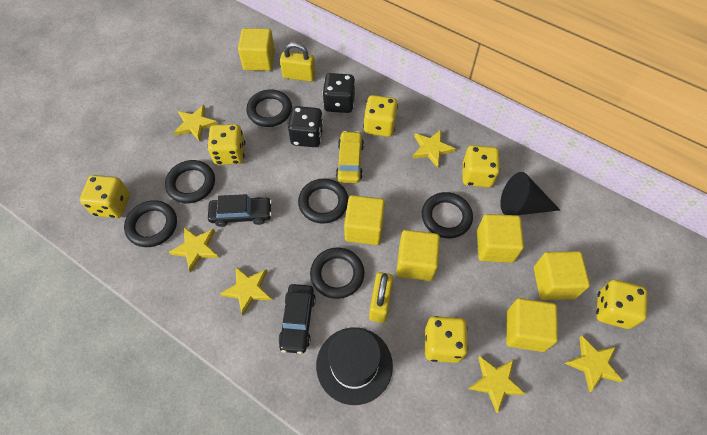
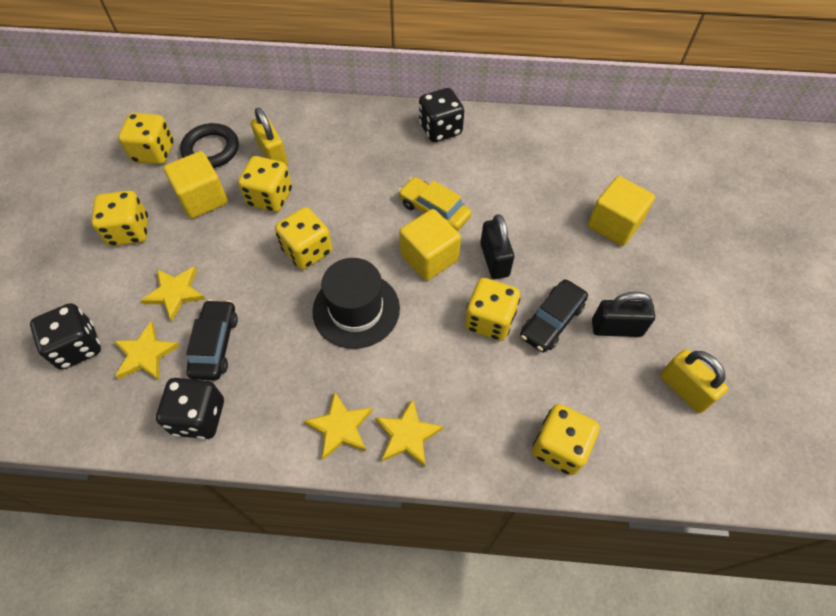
black cone: 1 -> 0
black dice: 2 -> 3
black padlock: 0 -> 2
black ring: 6 -> 1
yellow cube: 6 -> 3
yellow star: 6 -> 4

